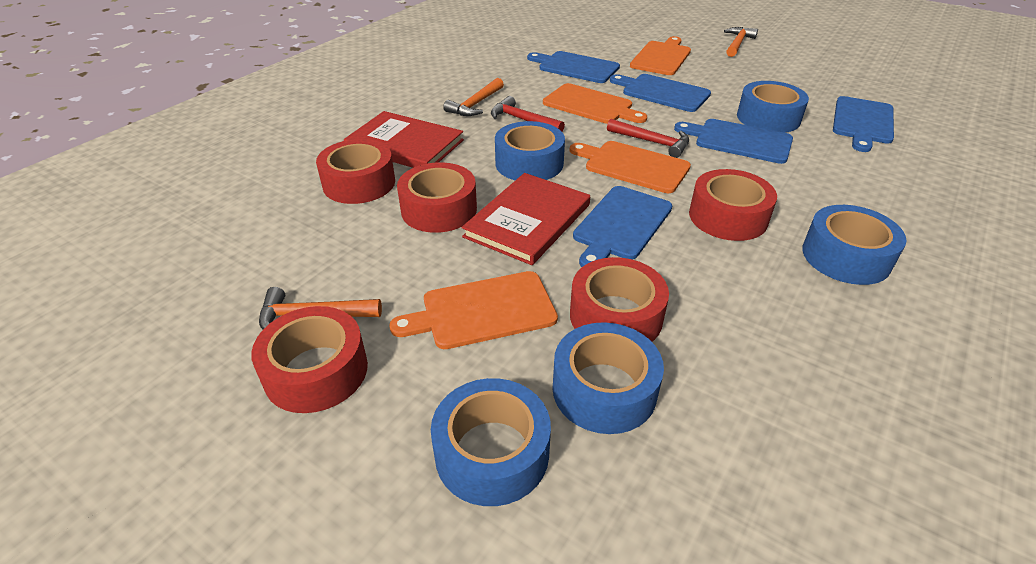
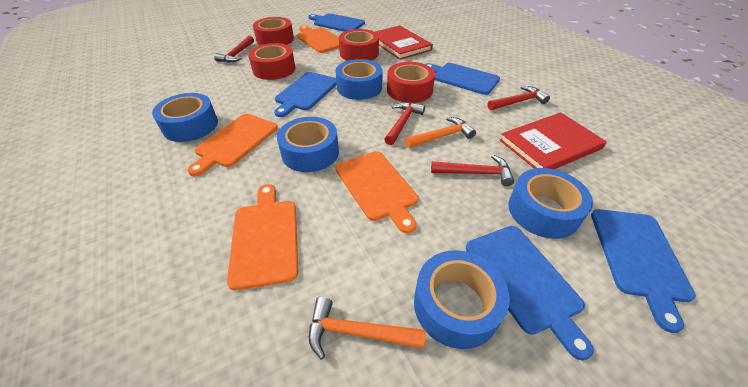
orange hammer: 3 -> 2
red hammer: 2 -> 4
red tape: 5 -> 4

